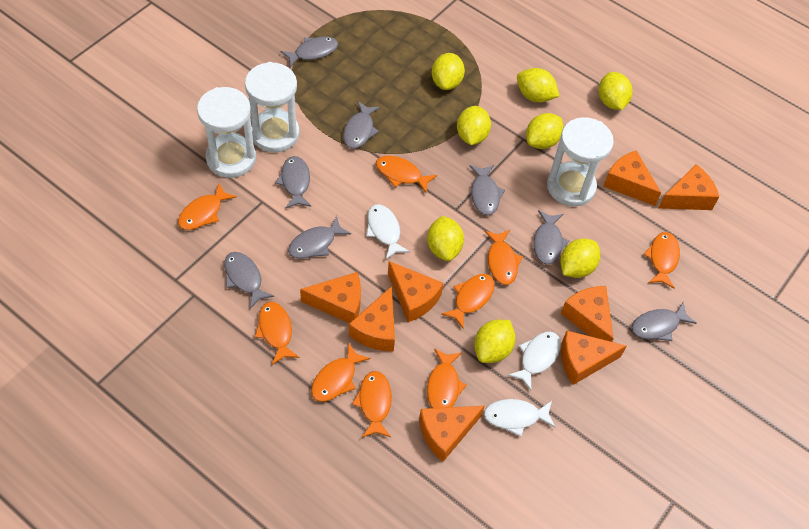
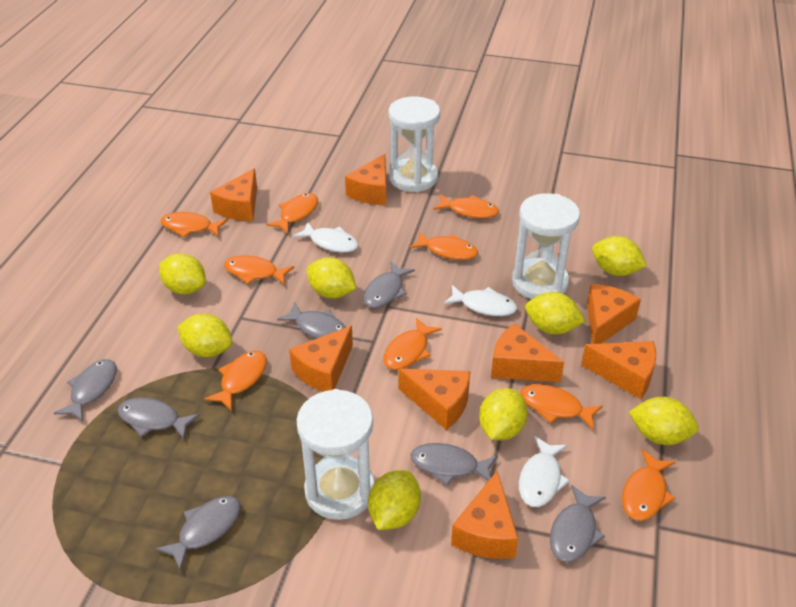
grey fish: 8 -> 7

